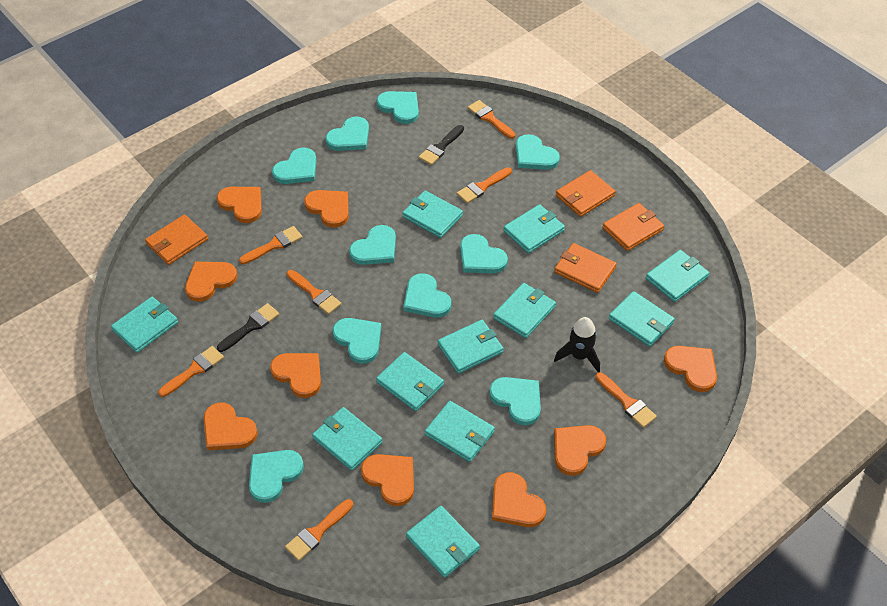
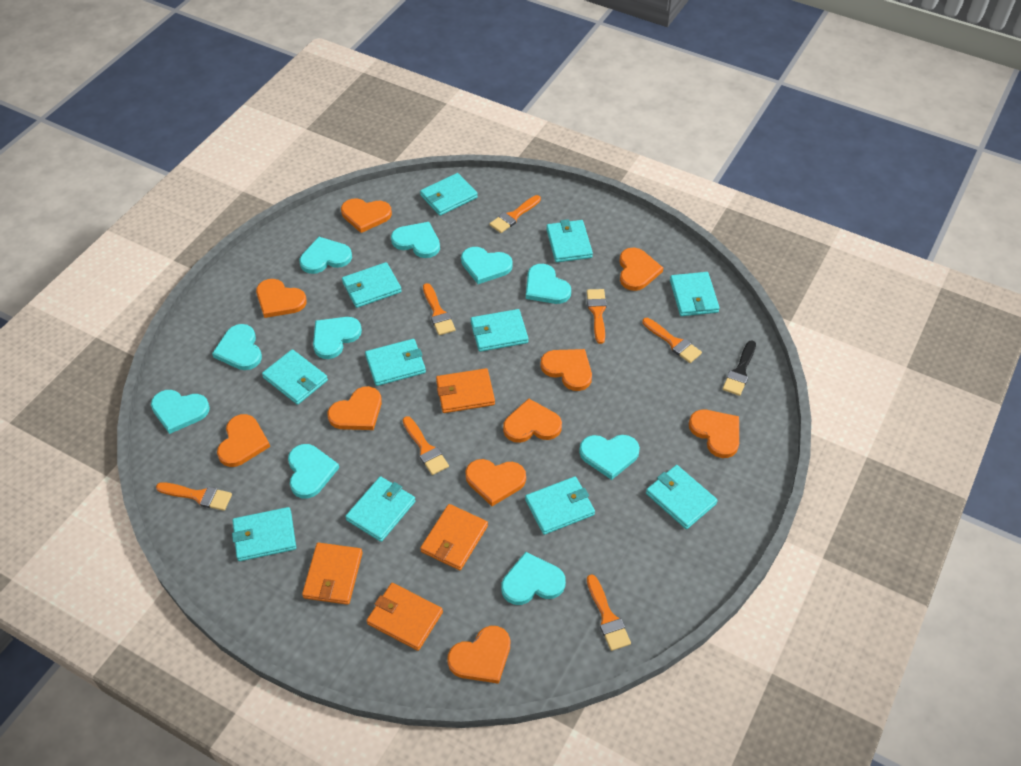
black brush: 2 -> 1
black rocket: 1 -> 0
orange heart: 9 -> 10

